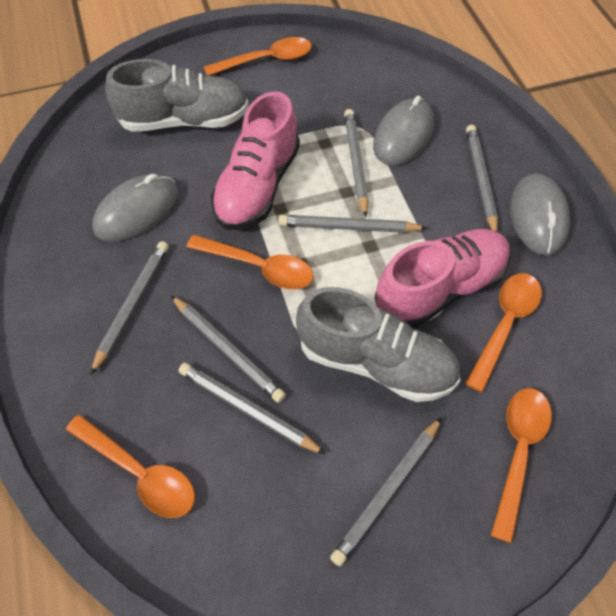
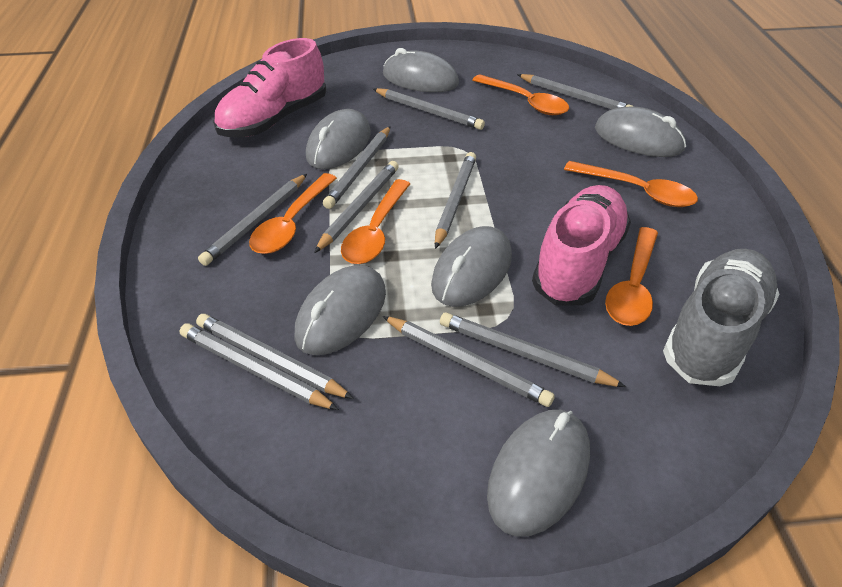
grey mouse: 3 -> 6
grey pencil: 7 -> 10
grey shoe: 2 -> 1

